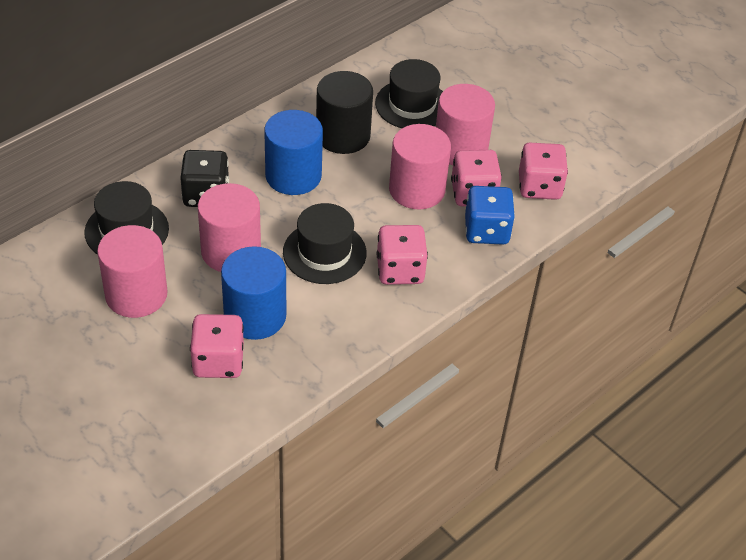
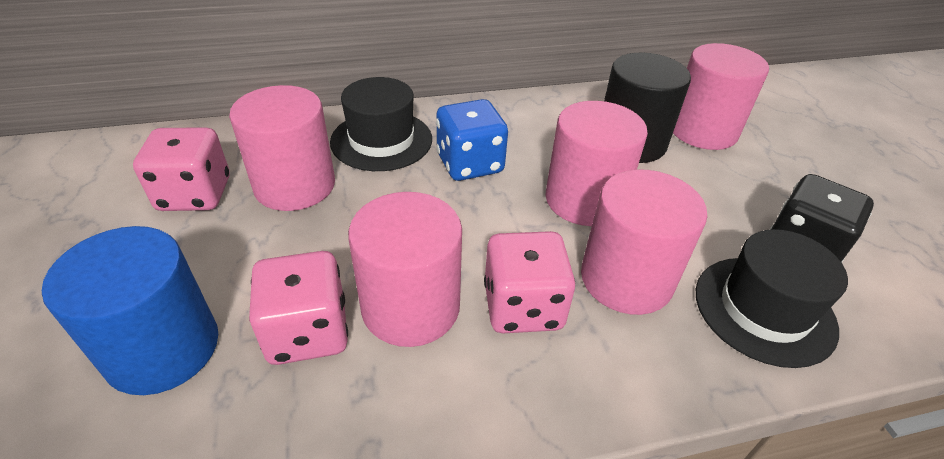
black hat: 3 -> 2
blue cylinder: 2 -> 1
pink cylinder: 4 -> 5
pink dice: 4 -> 3

